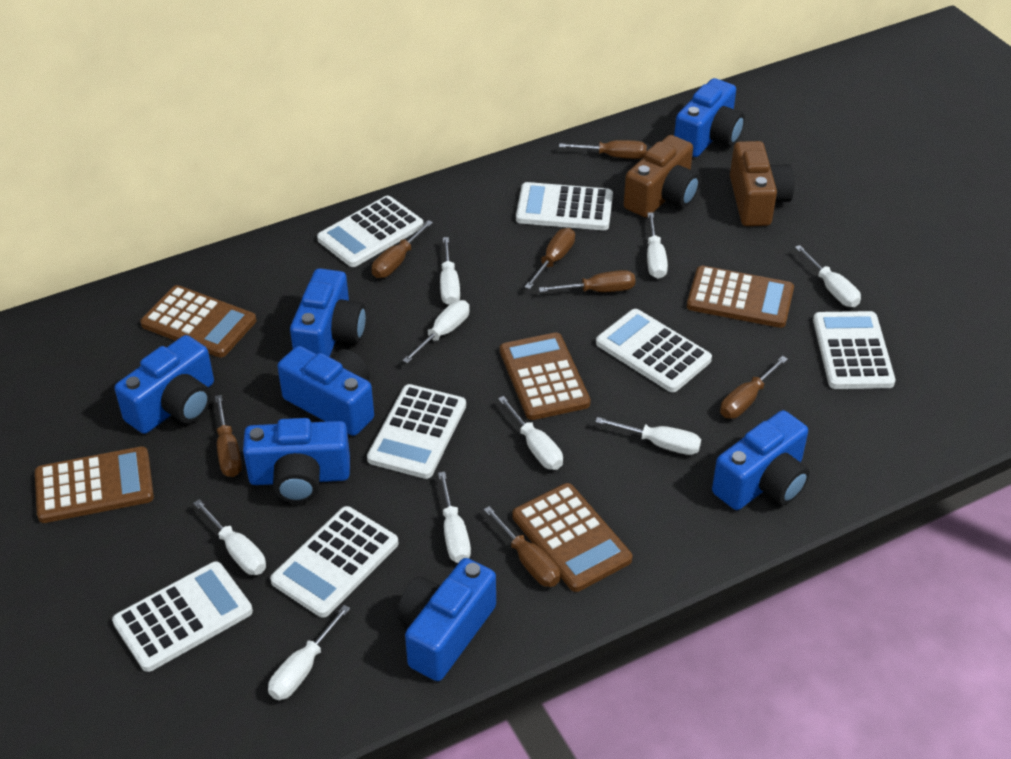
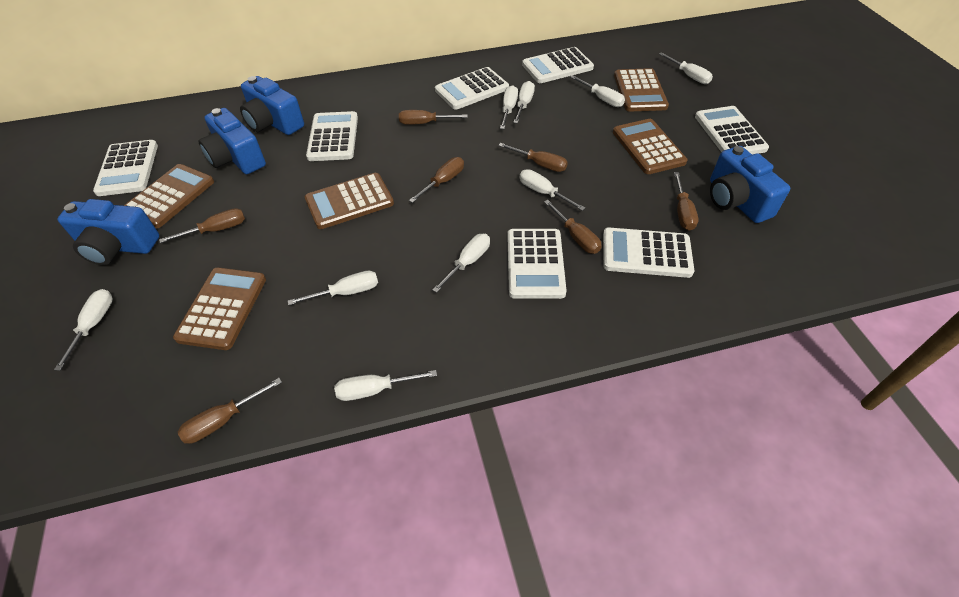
blue camera: 7 -> 4
brown camera: 2 -> 0

